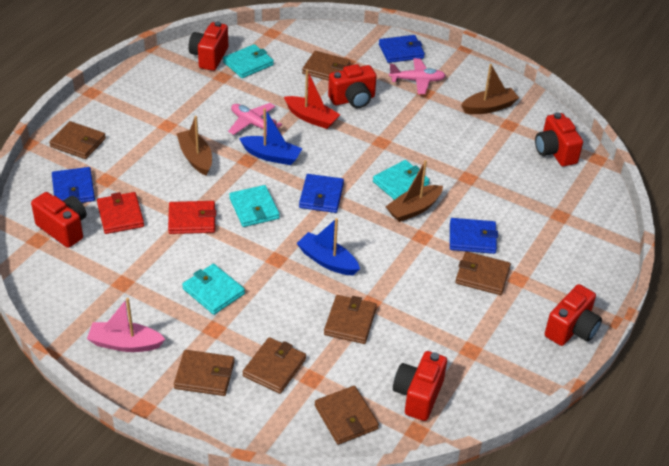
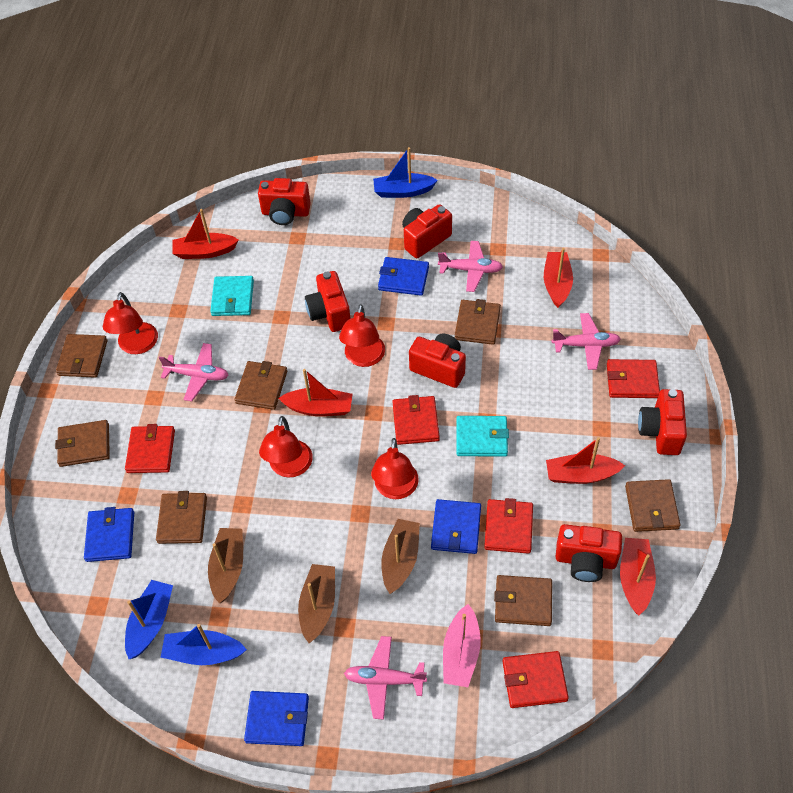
blue boat: 2 -> 3
pink plane: 2 -> 4
red boat: 1 -> 5
red lamp: 0 -> 4
red wallet: 2 -> 5
turquoise wallet: 4 -> 2

